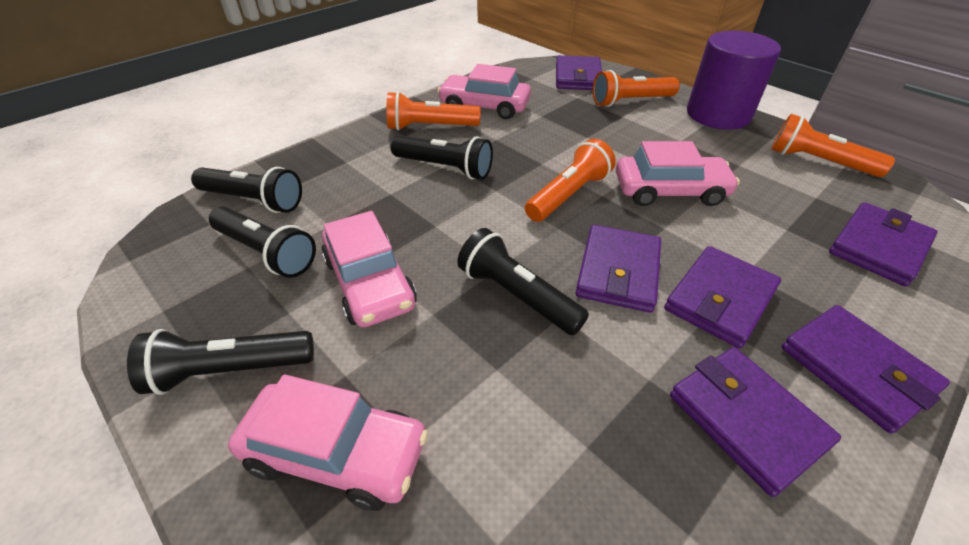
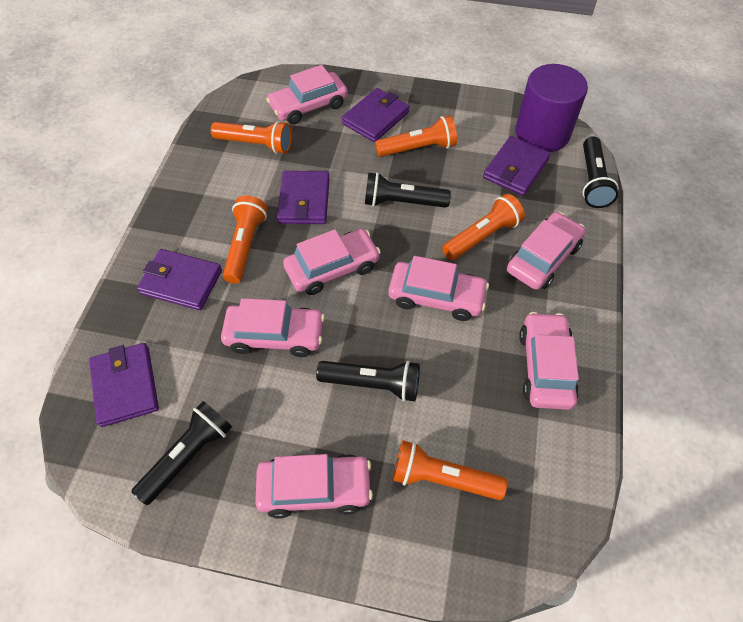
black flashlight: 5 -> 4
orange flashlight: 4 -> 5
pink car: 4 -> 7
purple wallet: 6 -> 5

